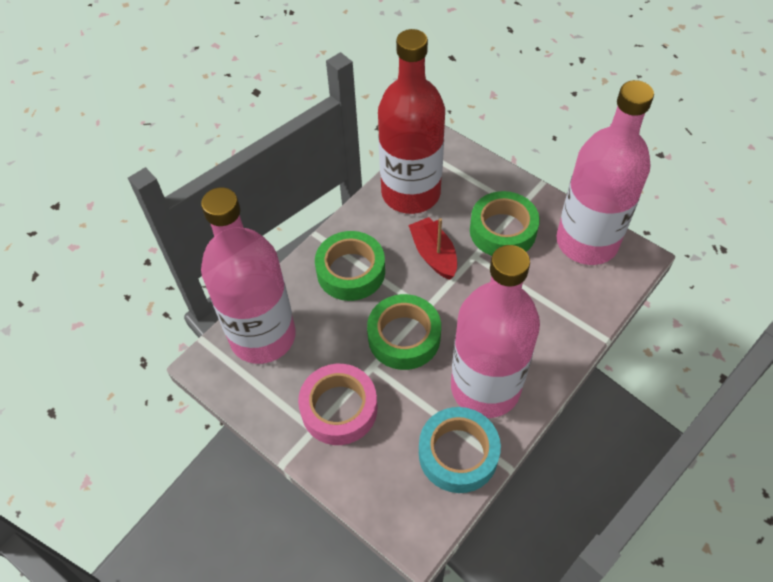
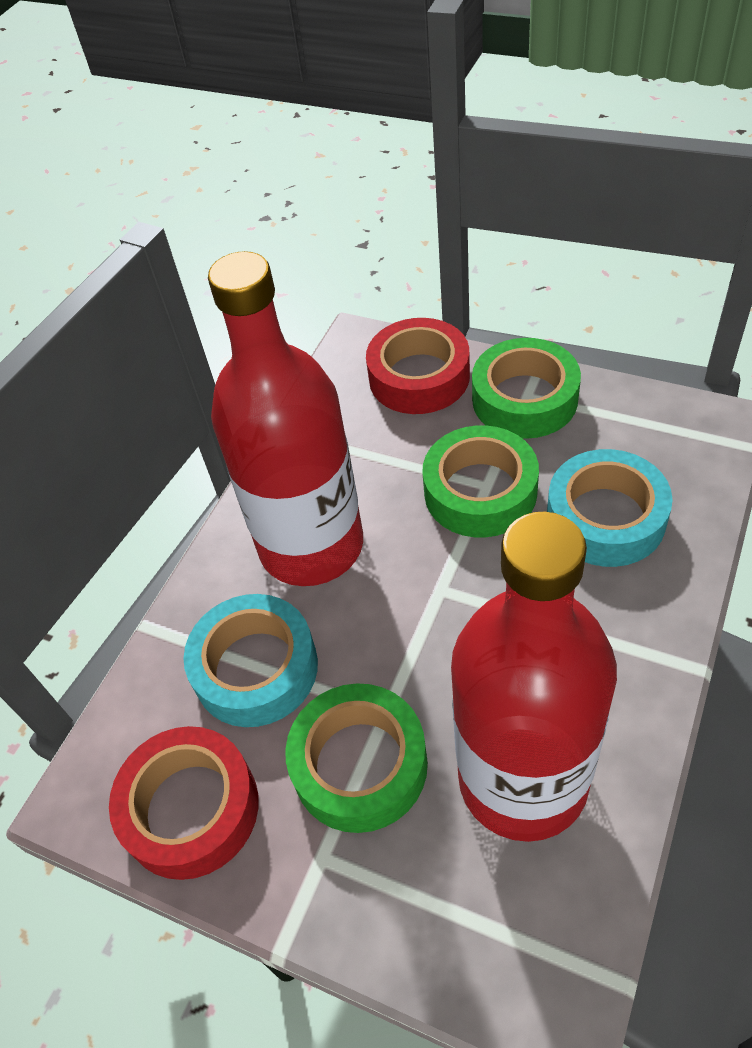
pink bottle: 3 -> 0
pink tape: 1 -> 0
red boat: 1 -> 0
red bottle: 1 -> 2
red tape: 0 -> 2
turquoise tape: 1 -> 2

